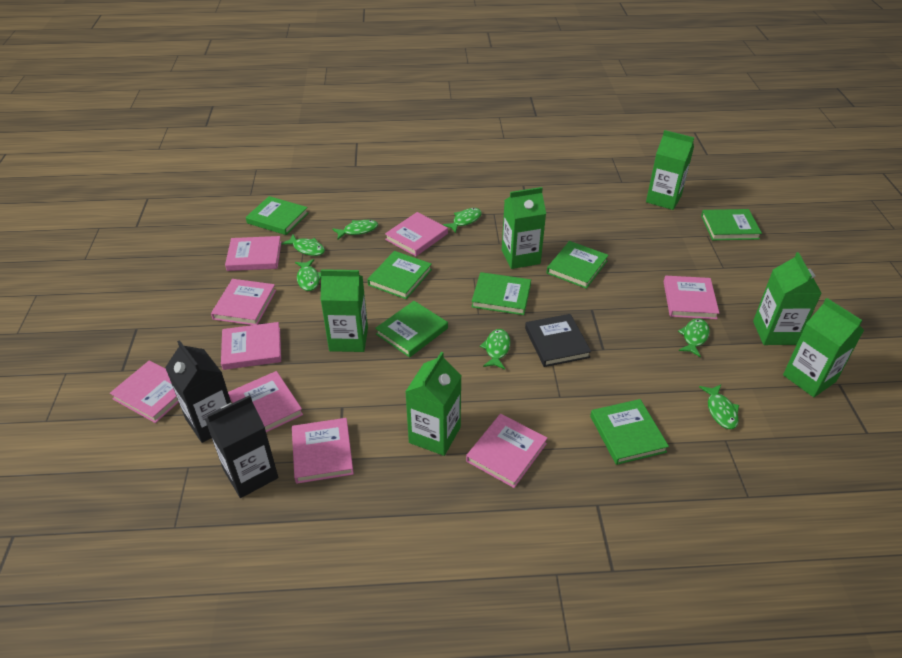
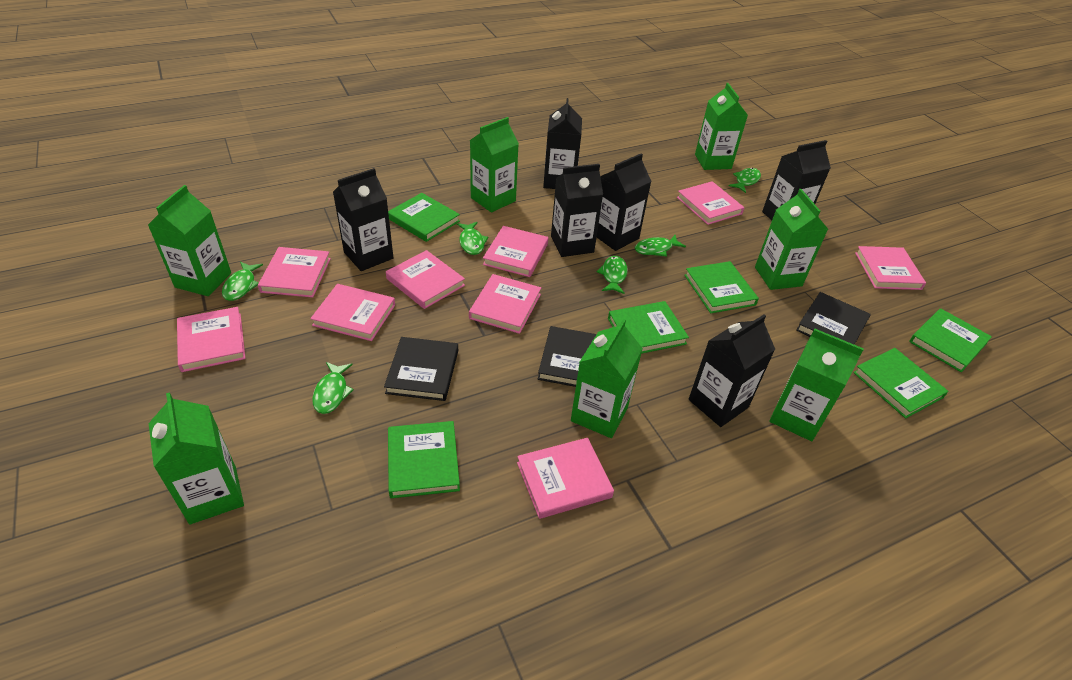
black book: 1 -> 3
black carton: 2 -> 6
green book: 7 -> 6
green carton: 6 -> 7
green fish: 7 -> 6

